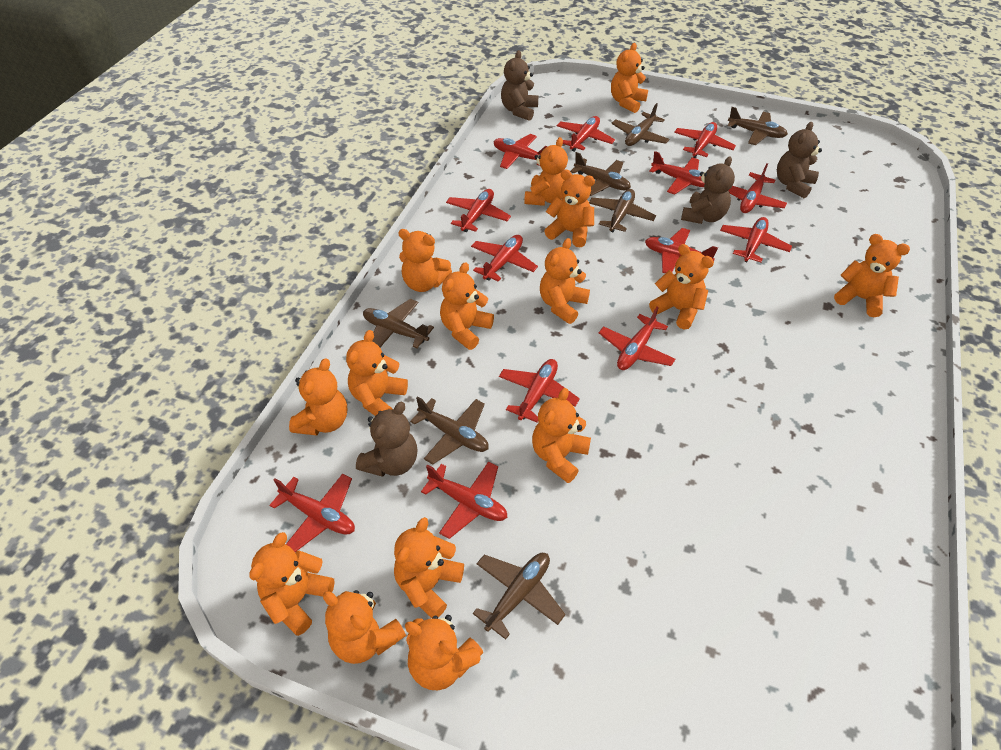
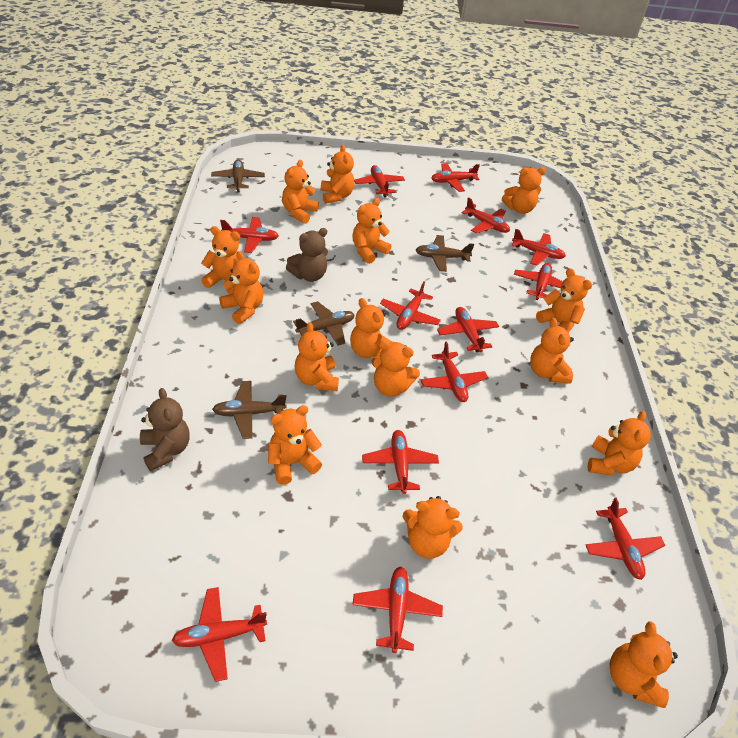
brown plane: 7 -> 4
brown teddy bear: 4 -> 2

